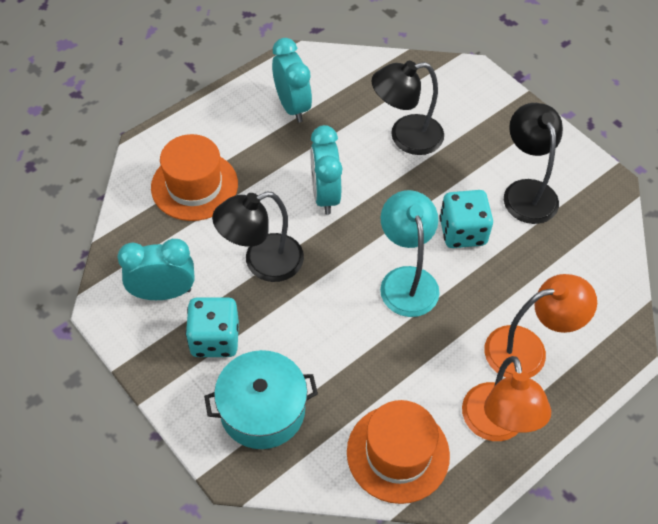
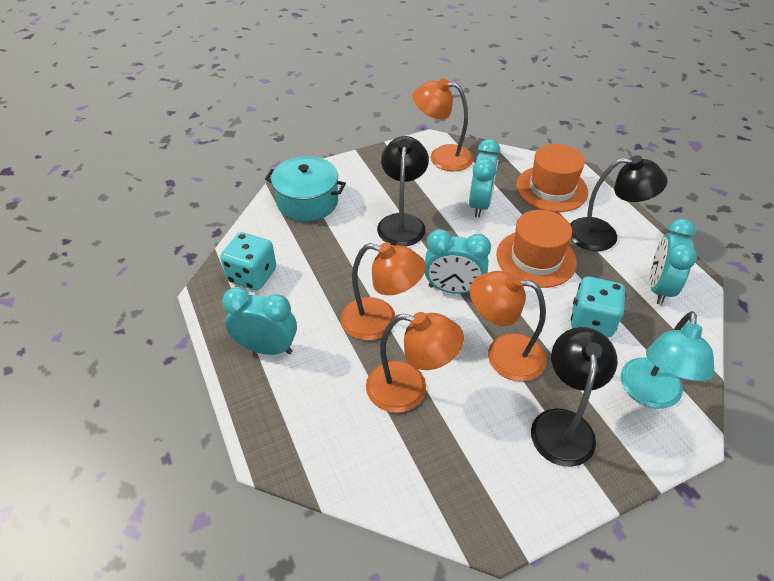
orange lamp: 2 -> 4
turquoise clock: 3 -> 4

